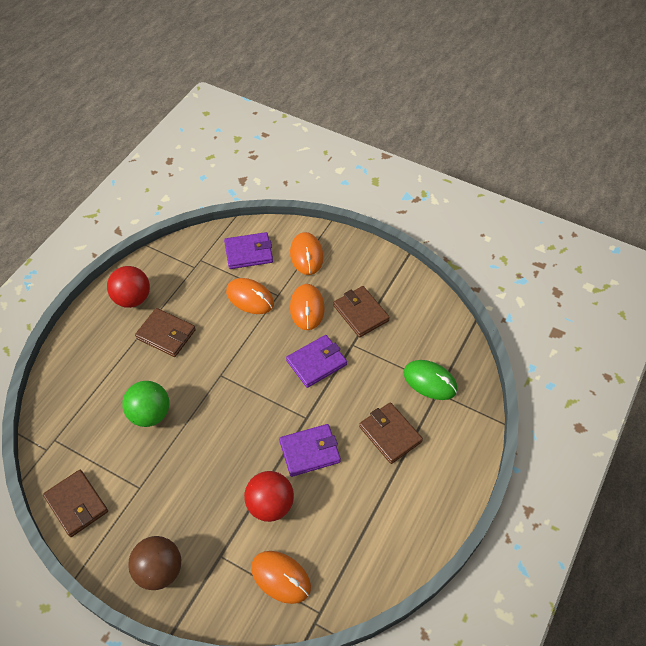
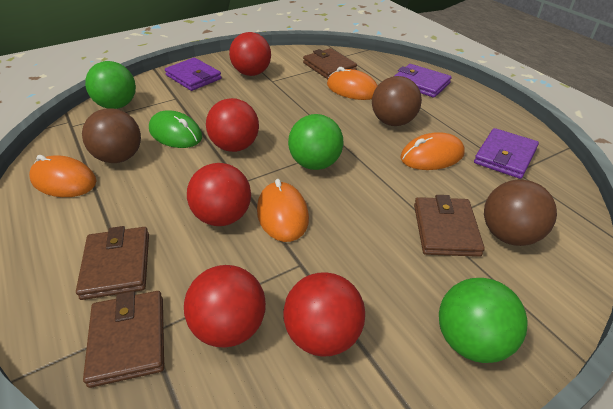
brown ball: 1 -> 3
green ball: 1 -> 3
red ball: 2 -> 5

